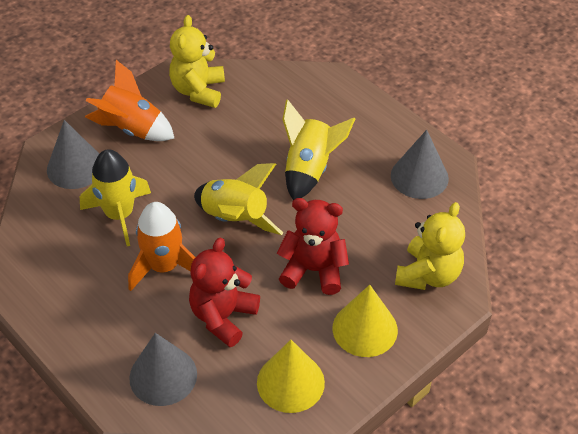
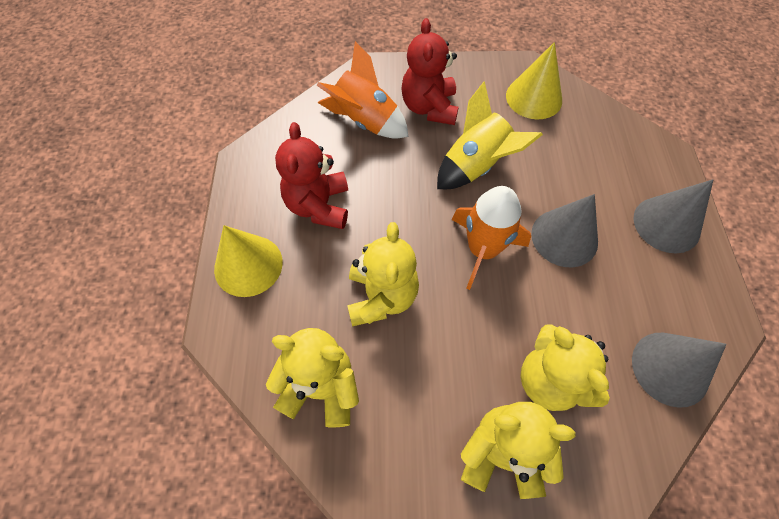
yellow rocket: 3 -> 1
yellow teddy bear: 2 -> 4

